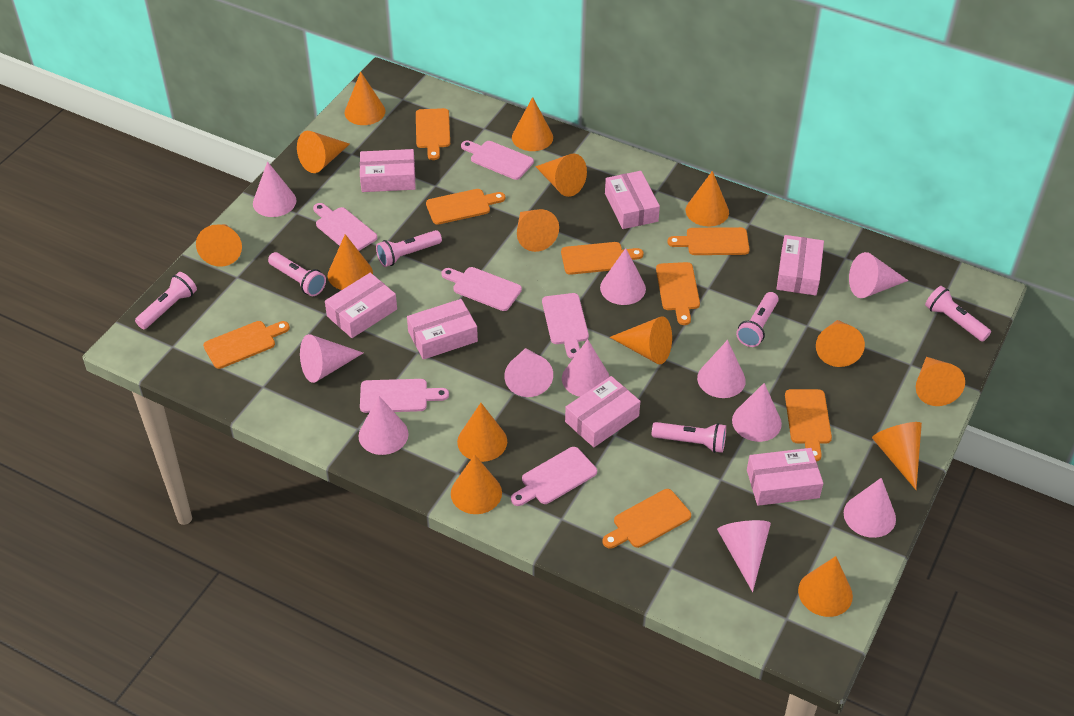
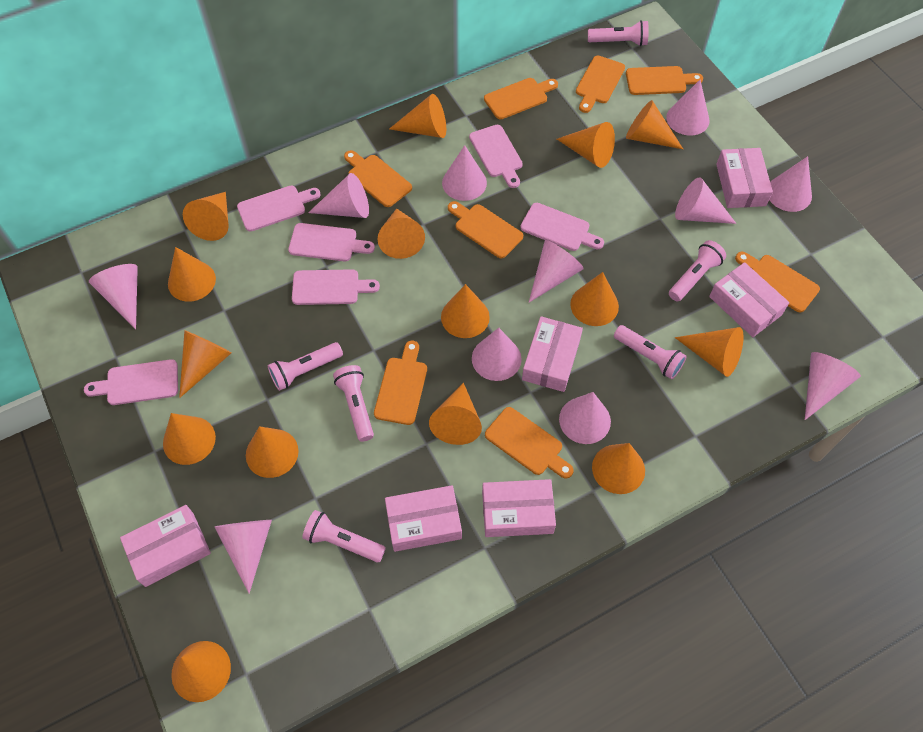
pink box: 7 -> 6

